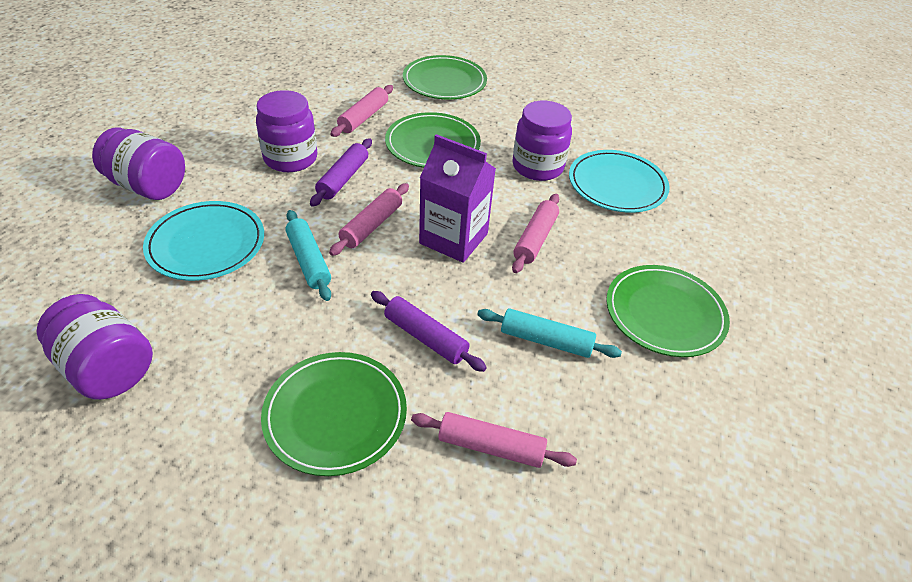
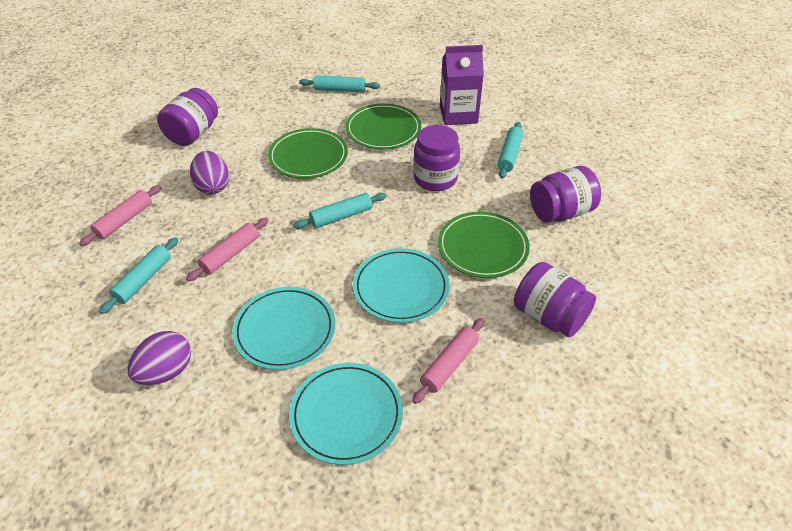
green plate: 4 -> 3
pink rolling pin: 4 -> 3
purple egg: 0 -> 2
purple rolling pin: 2 -> 0
turquoise plate: 2 -> 3
turquoise rolling pin: 2 -> 4

